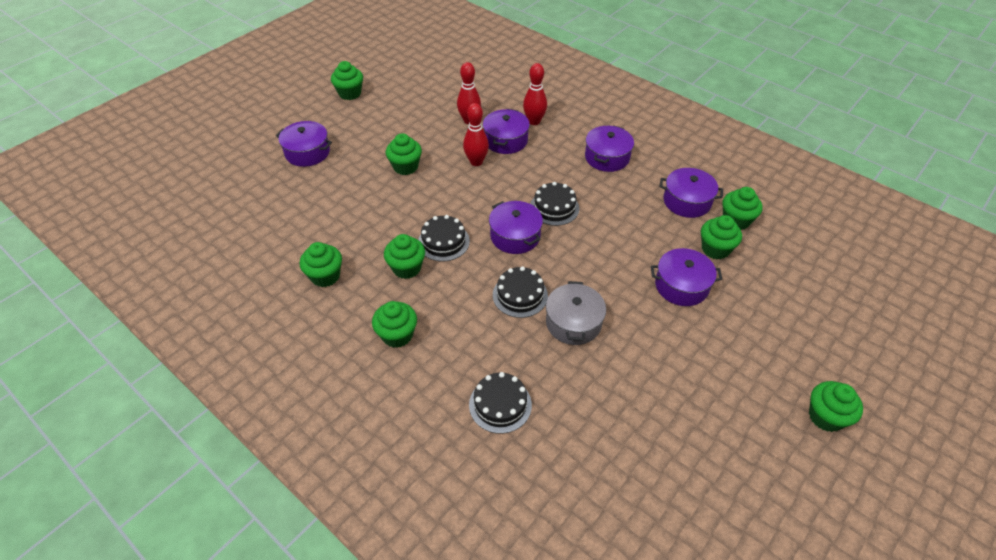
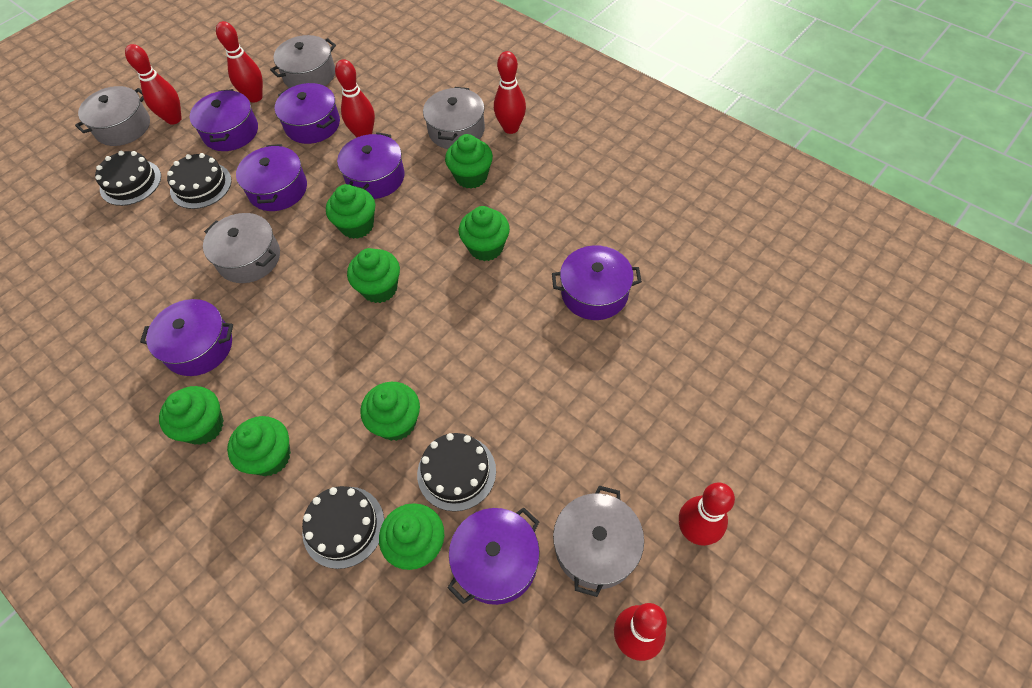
grey pot: 1 -> 5
purple pot: 6 -> 7
red bowling pin: 3 -> 6

